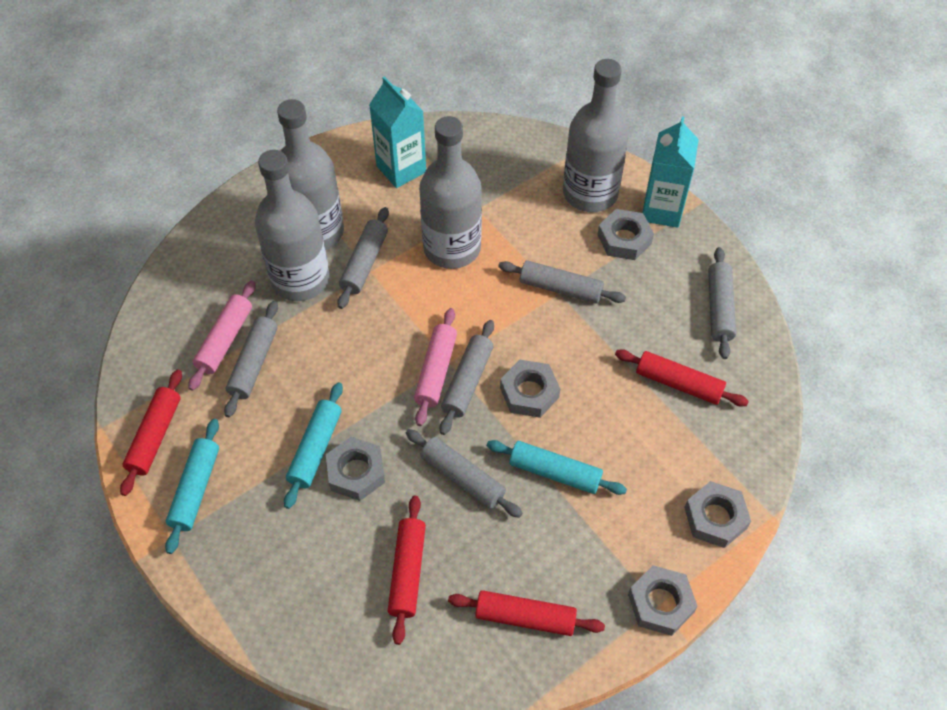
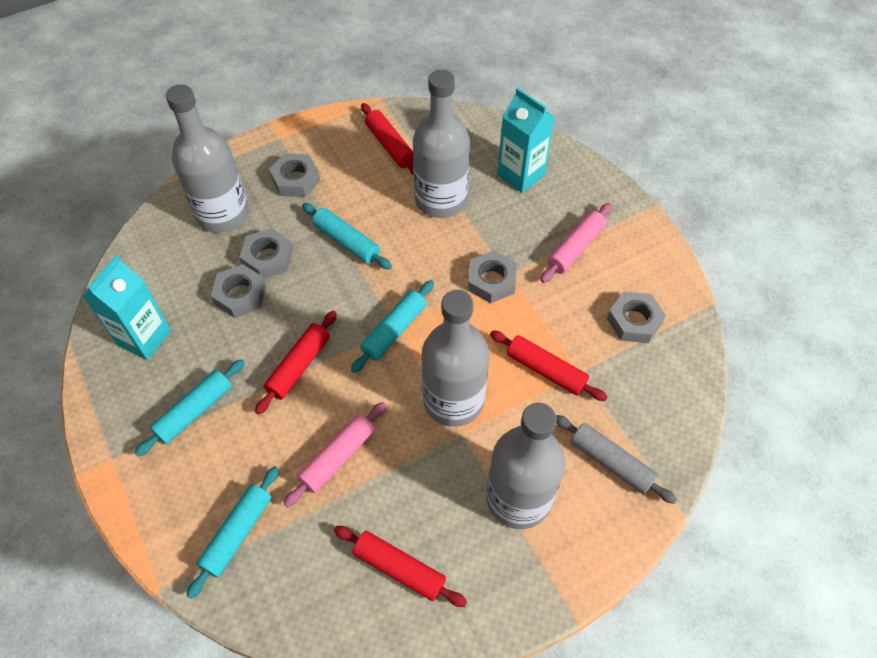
grey rolling pin: 6 -> 1
turquoise rolling pin: 3 -> 4

